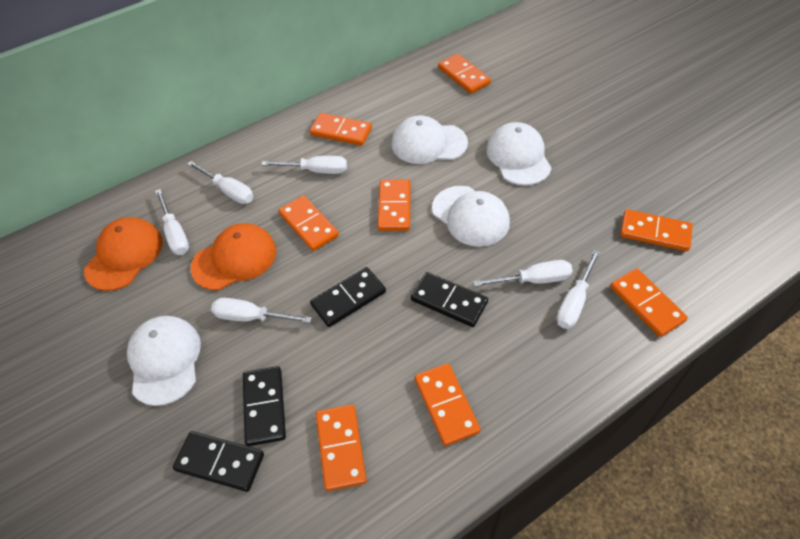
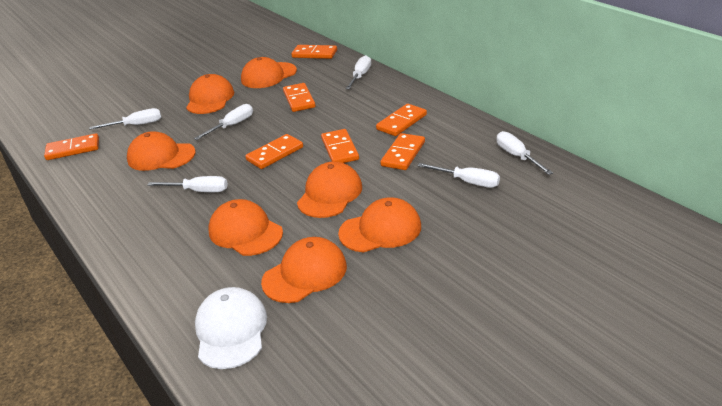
black domino: 4 -> 0
orange cap: 2 -> 7
orange domino: 8 -> 7
white cap: 4 -> 1

